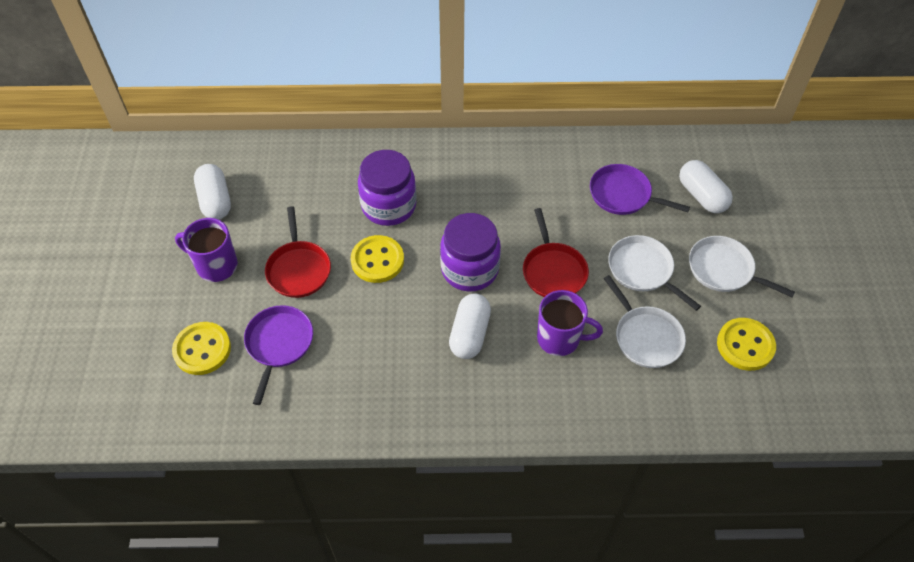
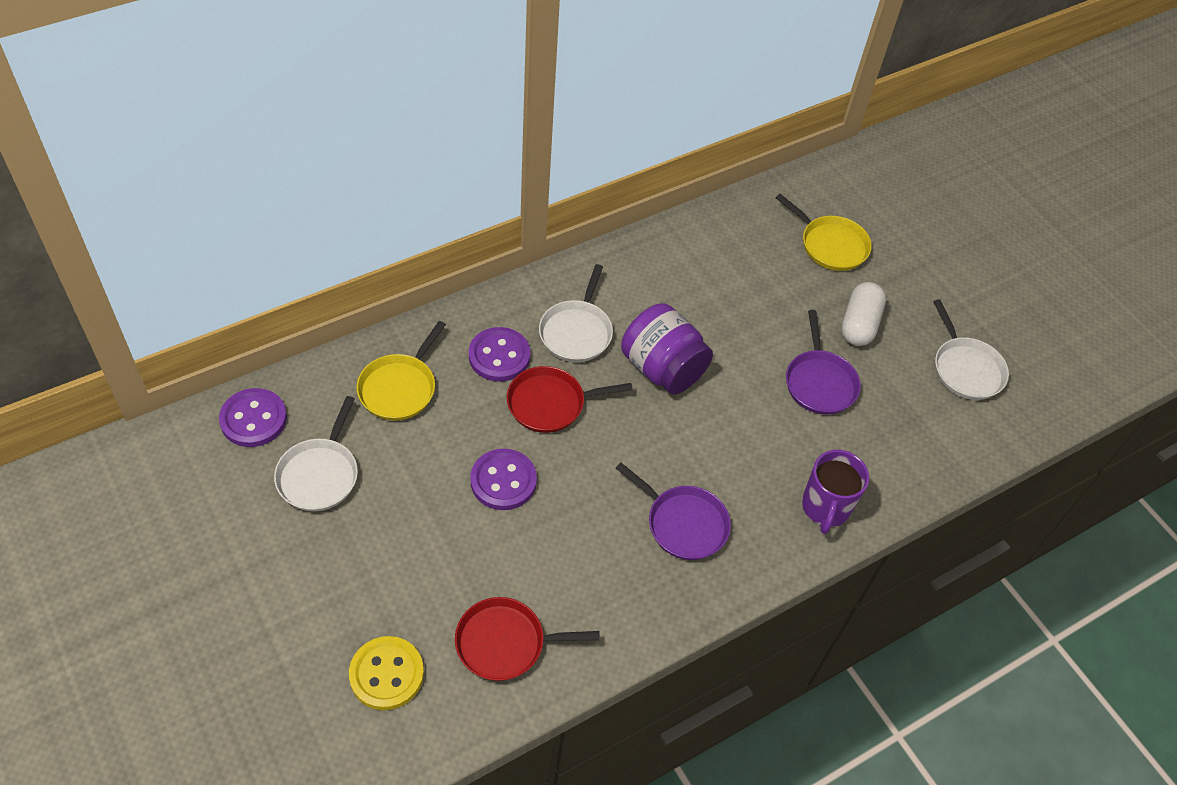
purple button: 0 -> 3
purple jar: 2 -> 1
purple mug: 2 -> 1
white capsule: 3 -> 1
yellow button: 3 -> 1
yellow pan: 0 -> 2

